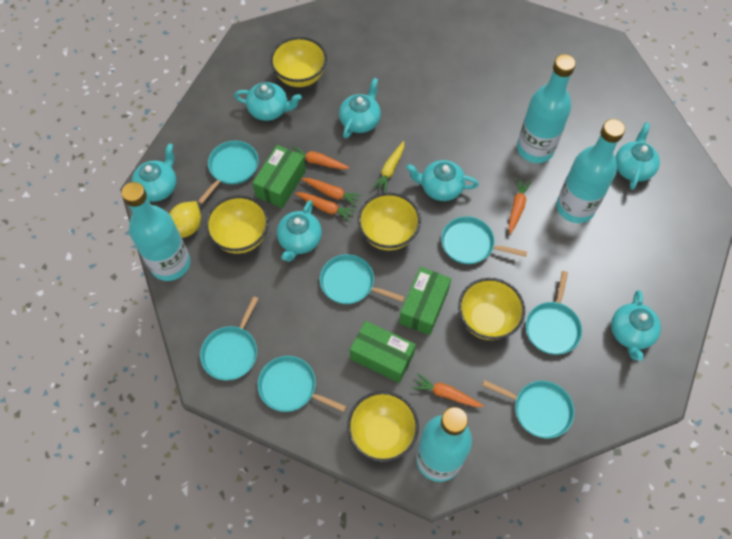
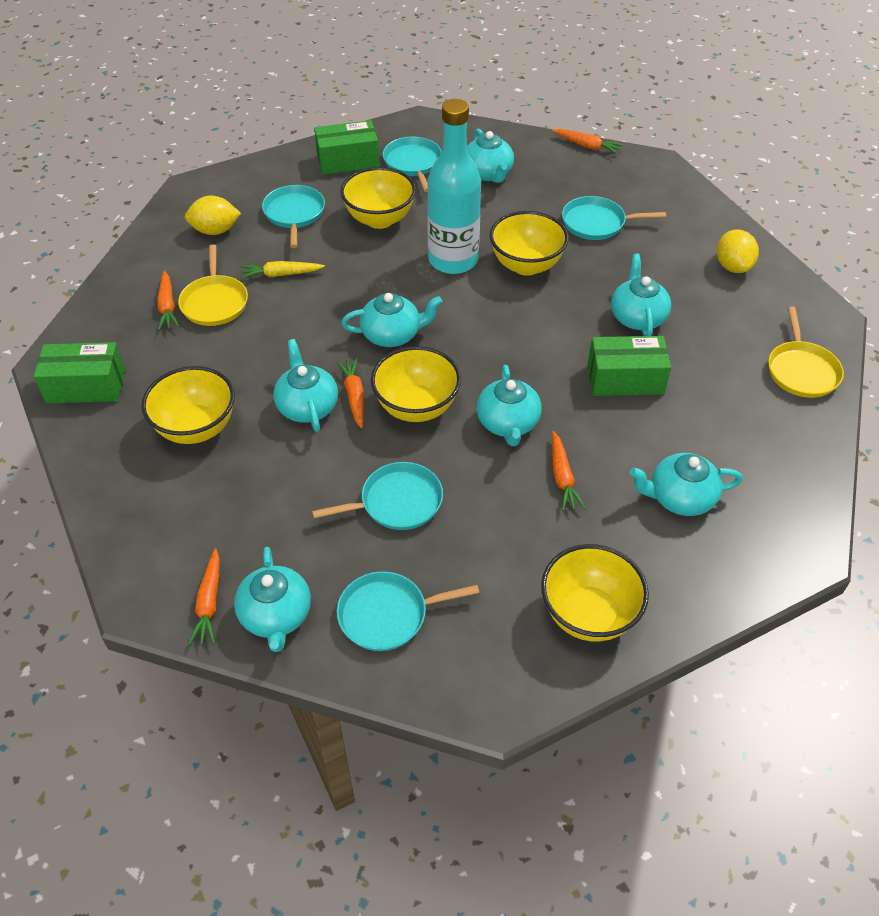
turquoise bottle: 4 -> 1
turquoise pan: 7 -> 5
yellow lemon: 1 -> 2
yellow pan: 0 -> 2

